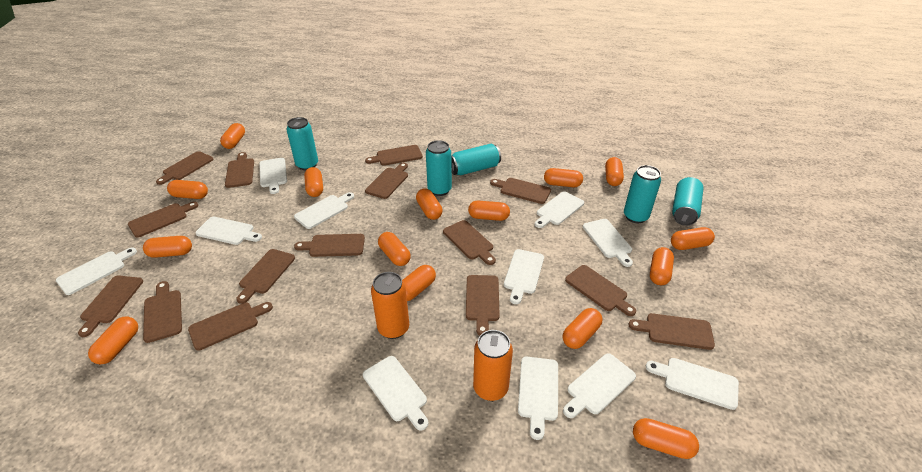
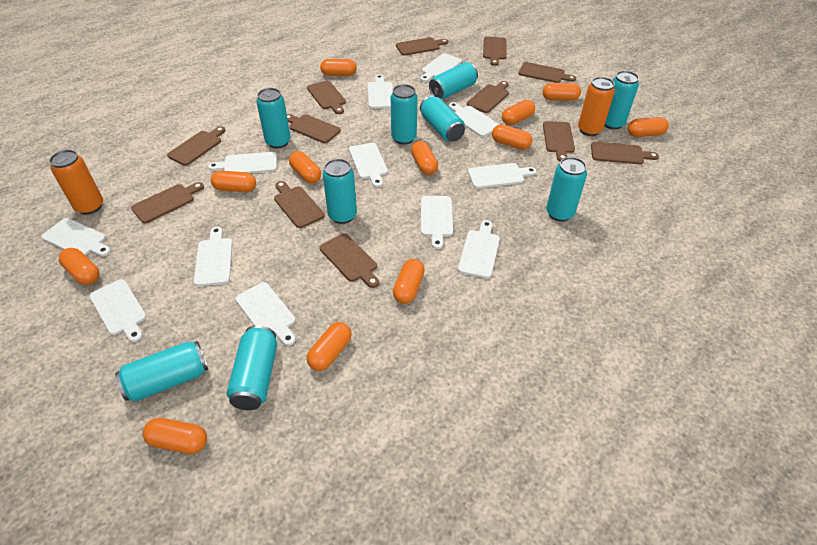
brown cutting board: 15 -> 12
orange capsule: 15 -> 12
turquoise can: 5 -> 9
white cutting board: 11 -> 12

